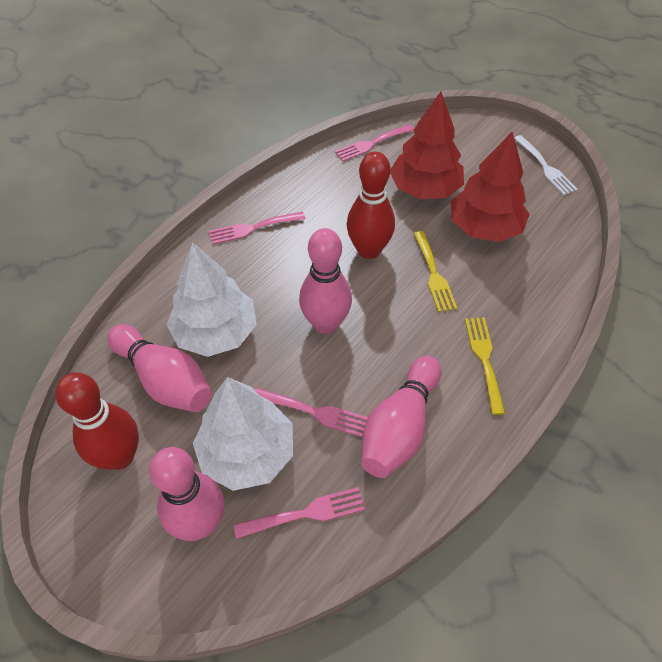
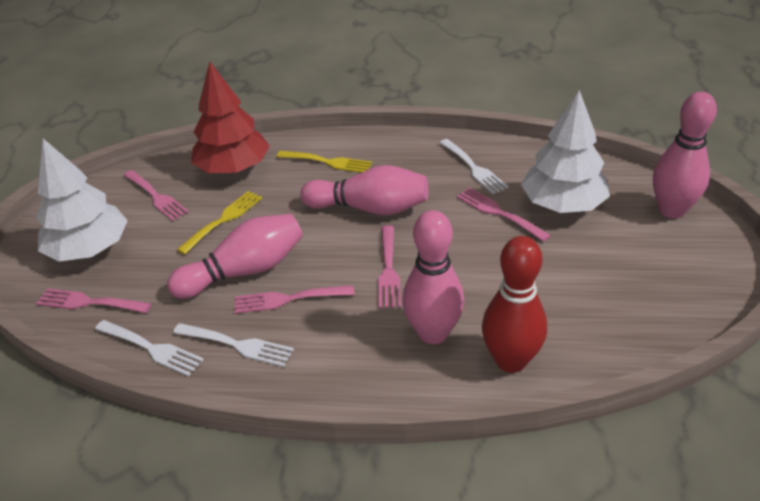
pink fork: 4 -> 5
red bowling pin: 2 -> 1
red tree: 2 -> 1
white fork: 1 -> 3

